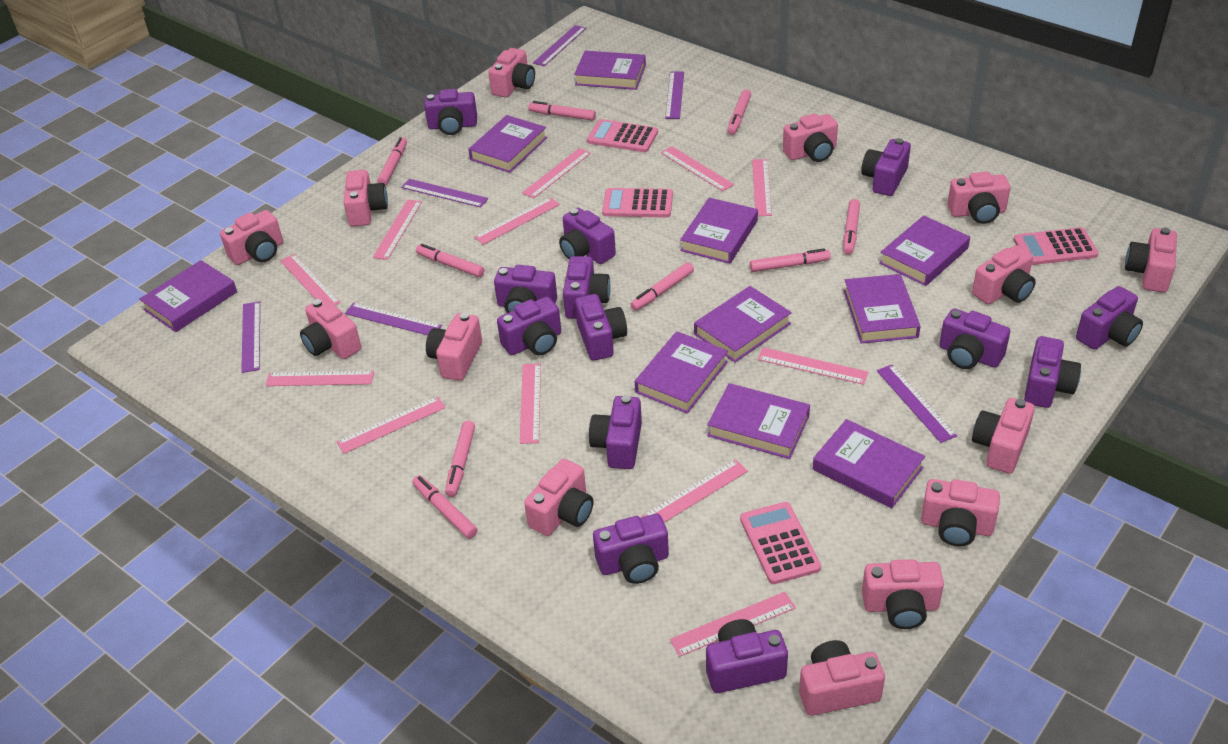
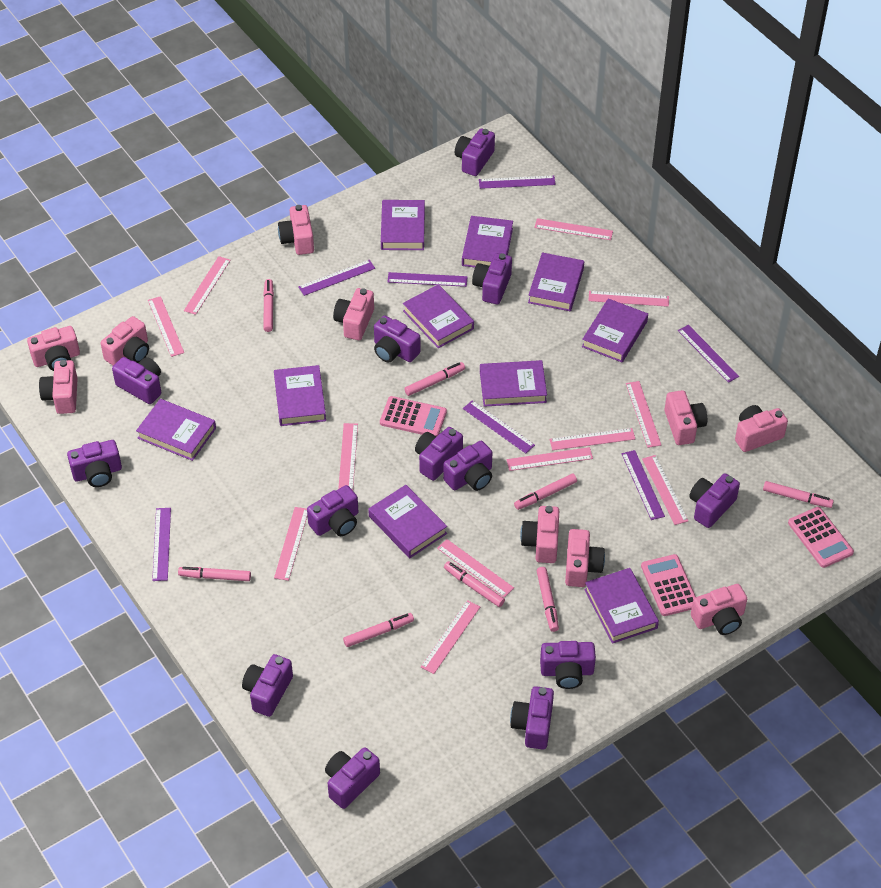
pink calculator: 4 -> 3
pink camera: 14 -> 10
pink marker: 9 -> 8
purple ruler: 6 -> 7

